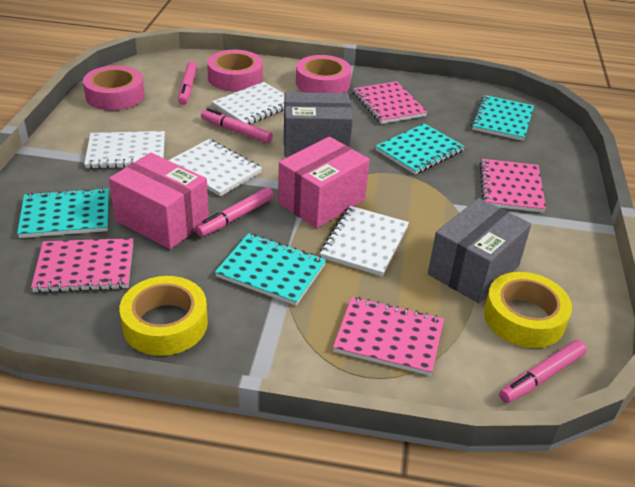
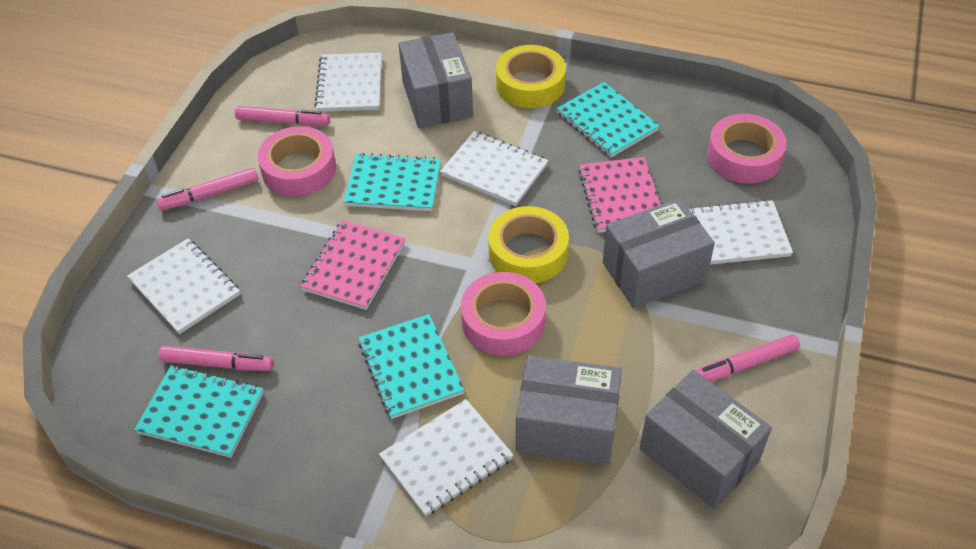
grey box: 2 -> 4
pink box: 2 -> 0
pink notebook: 4 -> 2
white notebook: 4 -> 5

